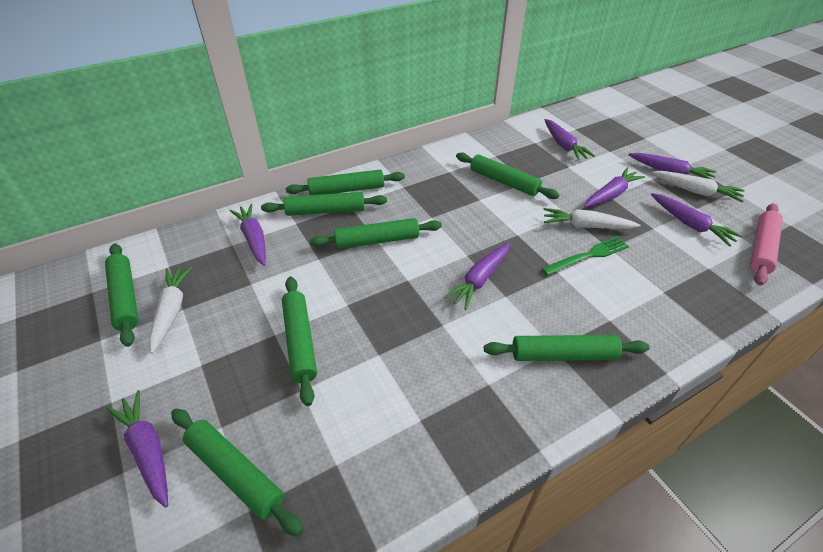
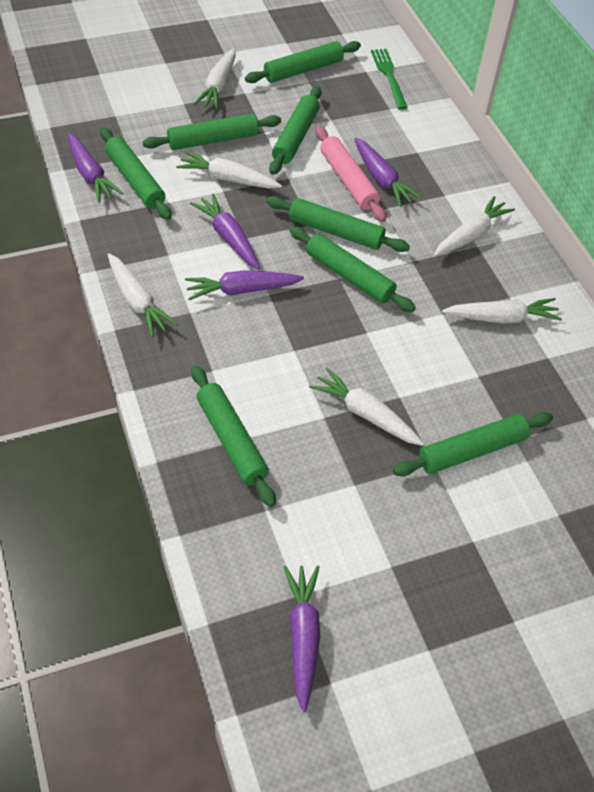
purple carrot: 7 -> 5
white carrot: 3 -> 6

